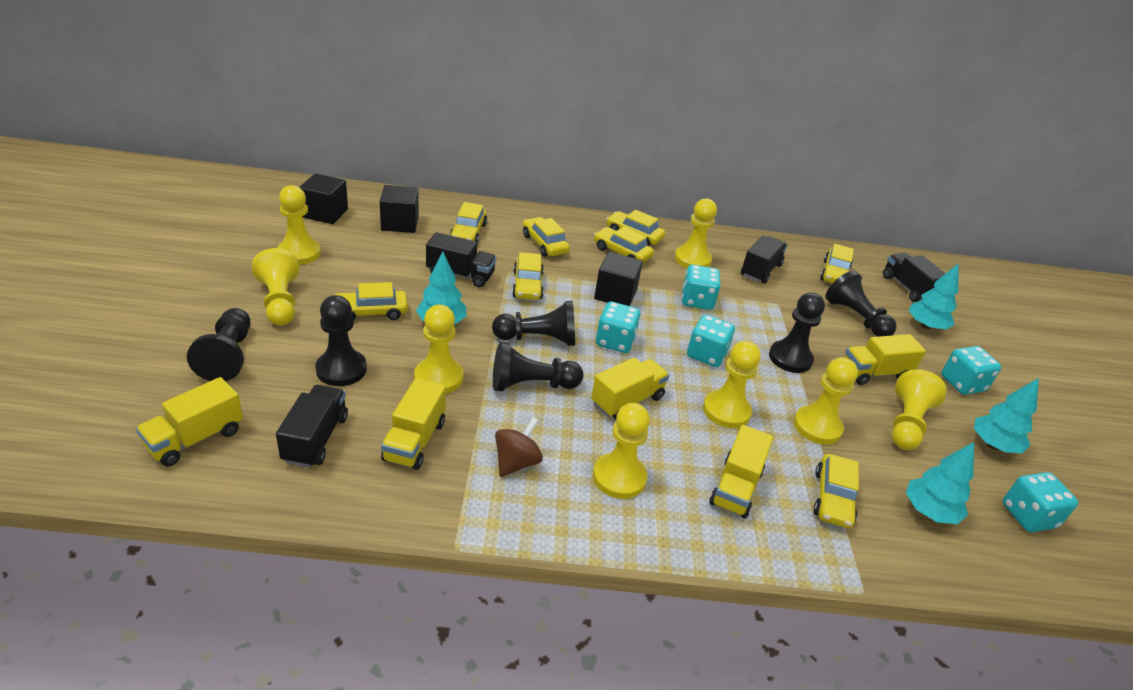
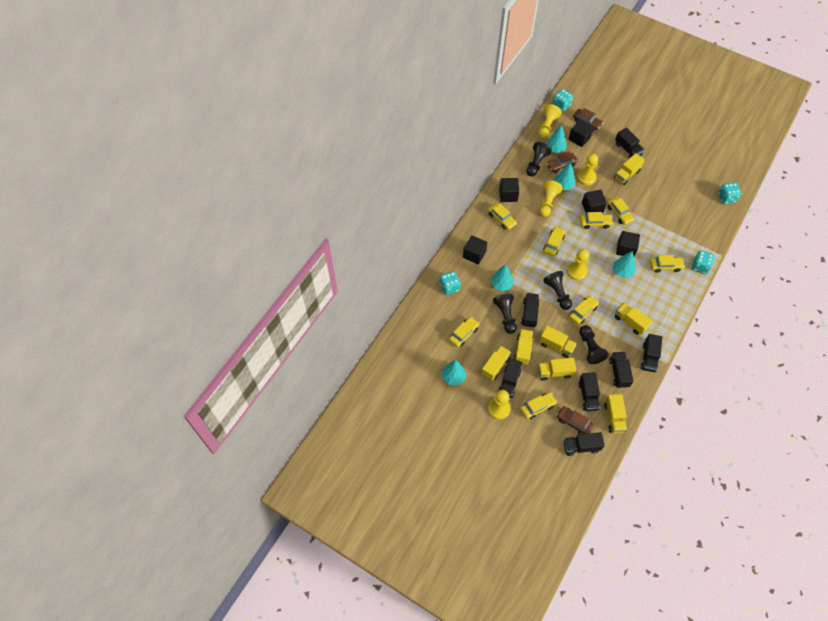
black cube: 3 -> 5
black pawn: 6 -> 4
black truck: 4 -> 7
brown car: 0 -> 3
brown spinning top: 1 -> 0
turquoise dice: 5 -> 4
turquoise tree: 4 -> 5
yellow pawn: 8 -> 5
yellow truck: 5 -> 7

